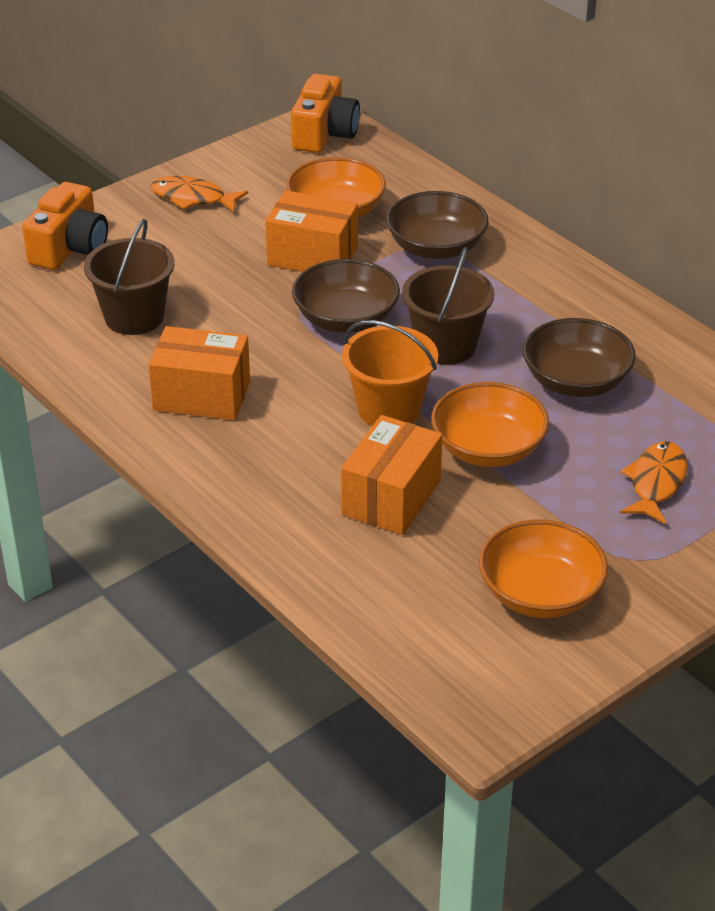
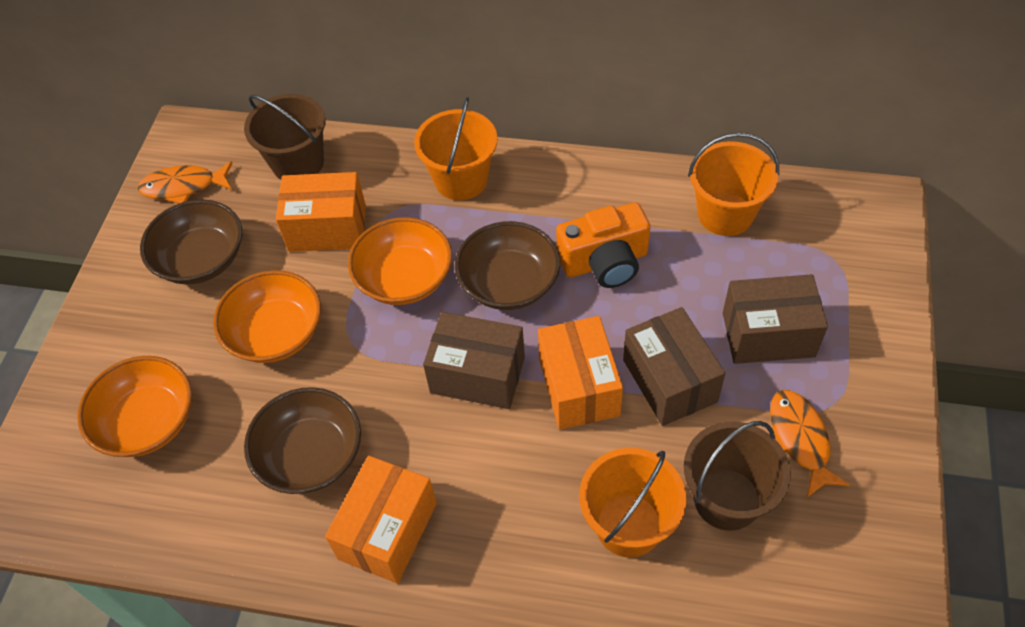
brown box: 0 -> 3
orange bucket: 1 -> 3
orange camera: 2 -> 1

